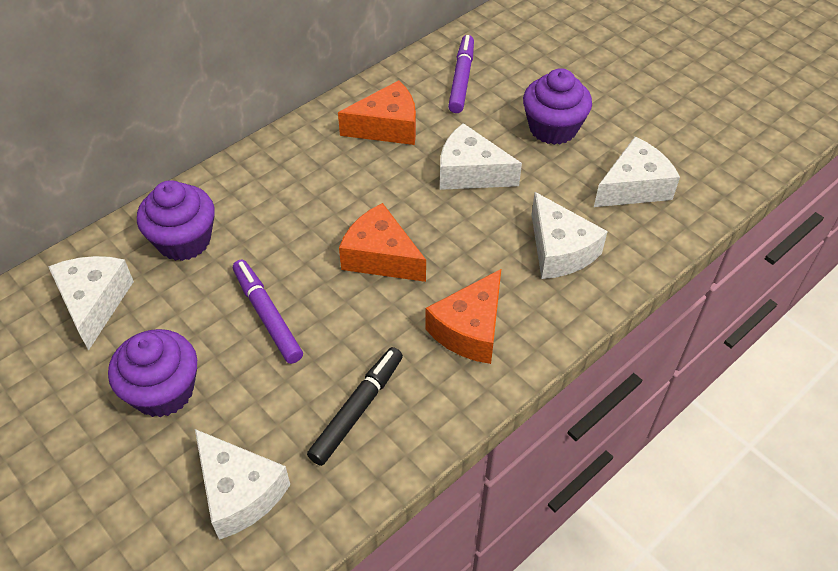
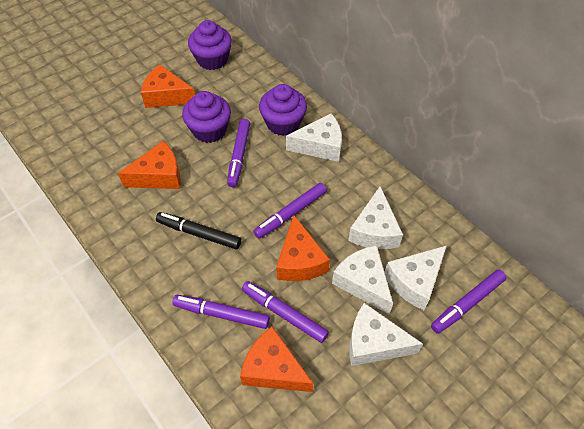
orange cheese: 3 -> 4
purple marker: 2 -> 5

